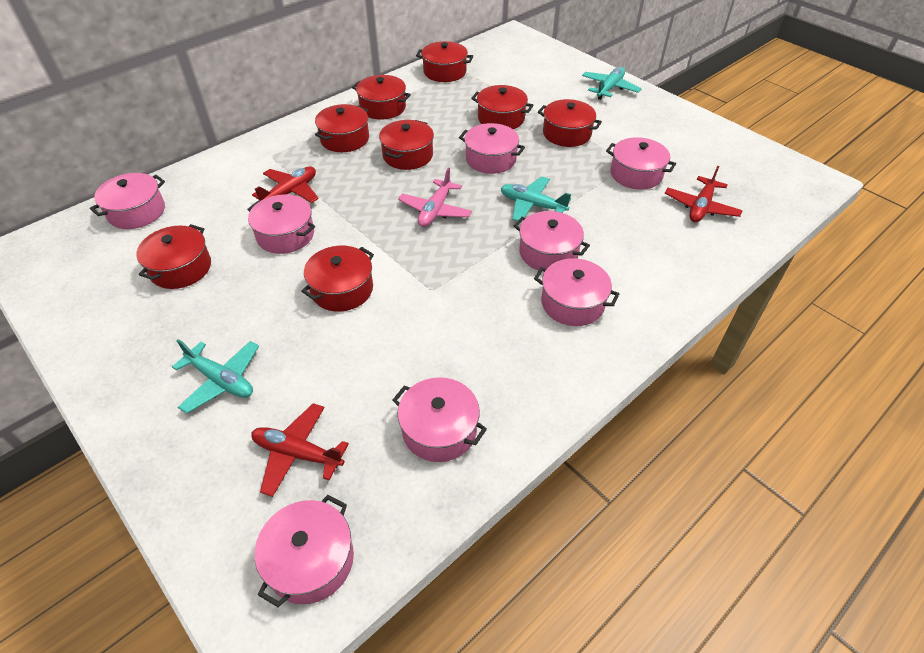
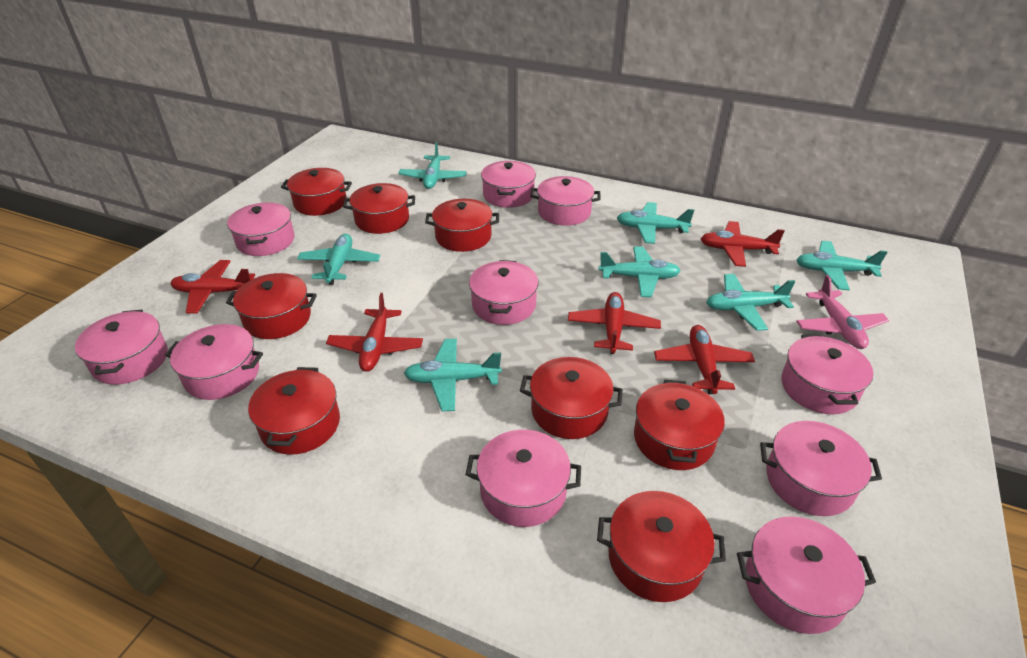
pink pot: 8 -> 10
red plane: 3 -> 5
turquoise plane: 3 -> 7

